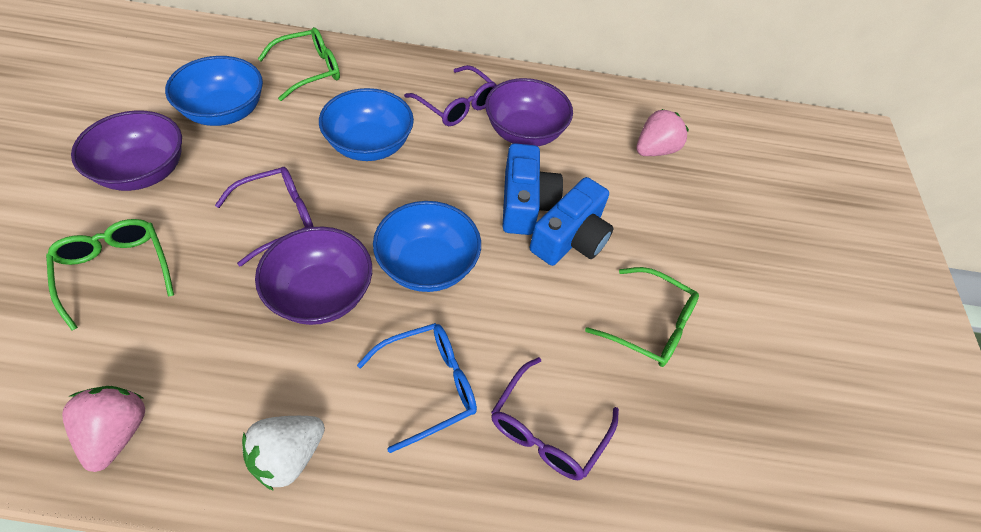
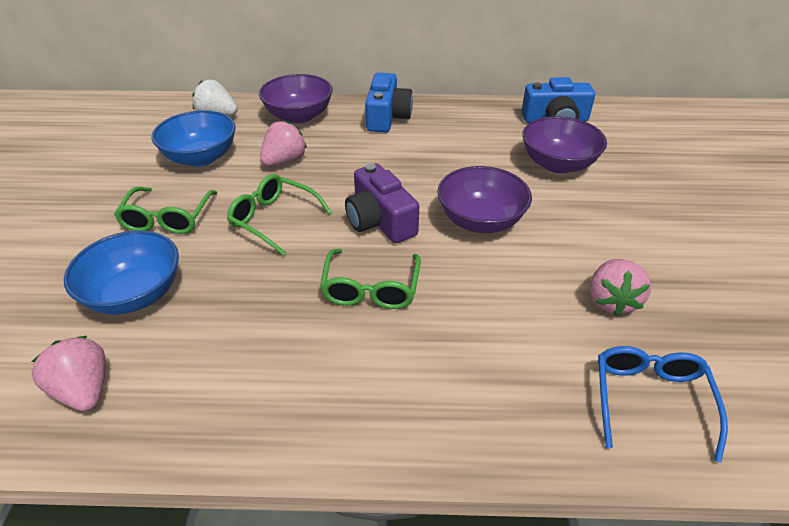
blue bowl: 3 -> 2
pink strawberry: 2 -> 3
purple camera: 0 -> 1
purple glasses: 3 -> 0

